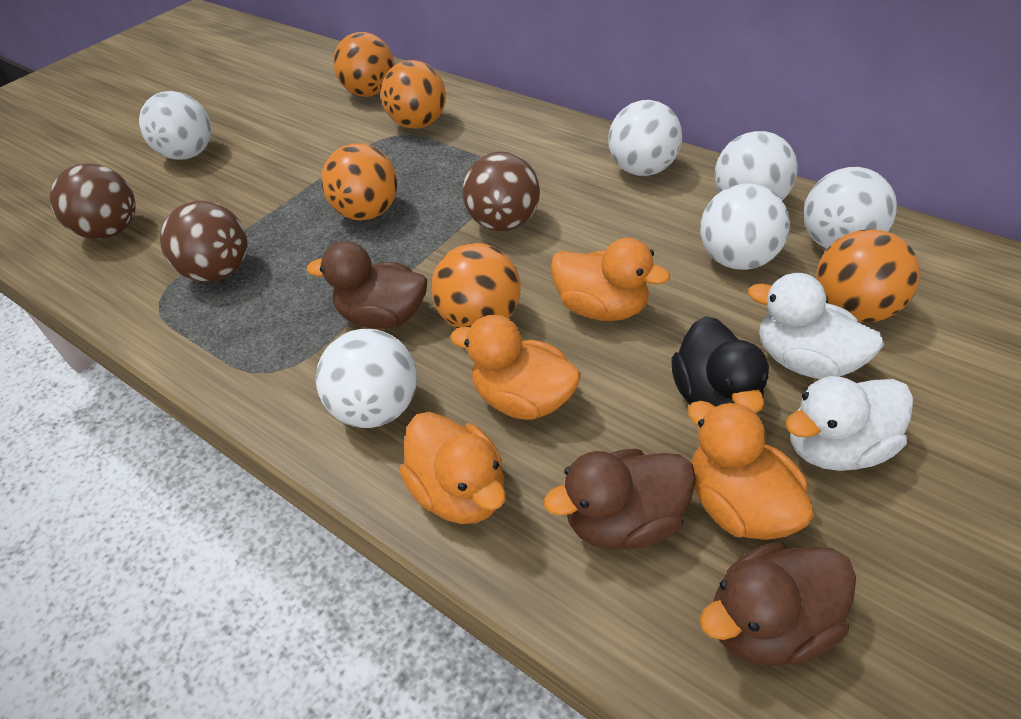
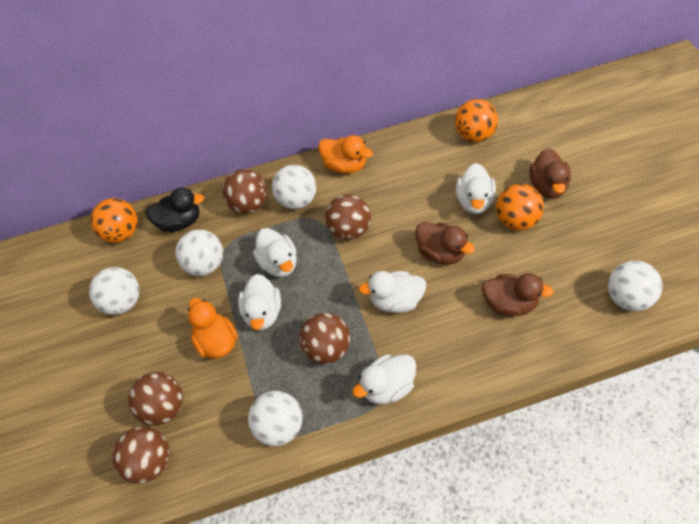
brown ball: 3 -> 5
orange ball: 5 -> 3
orange duck: 4 -> 2
white ball: 6 -> 5
white duck: 2 -> 5

